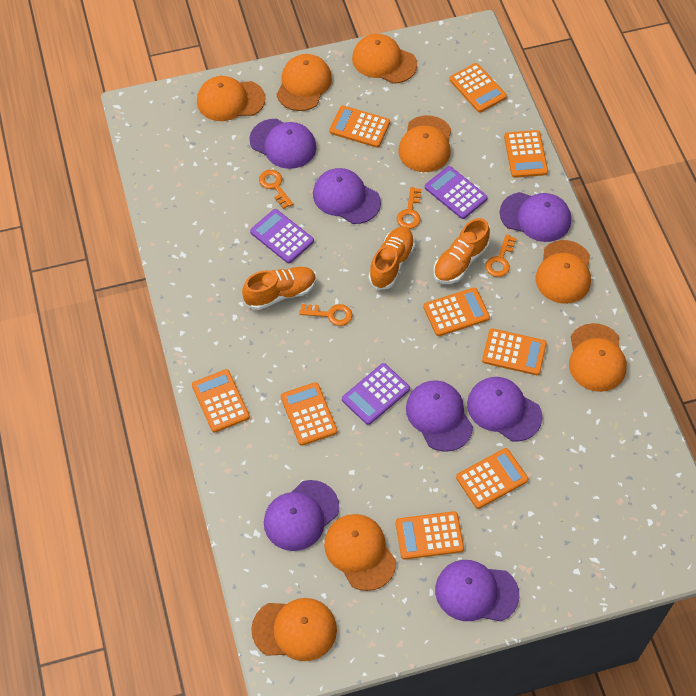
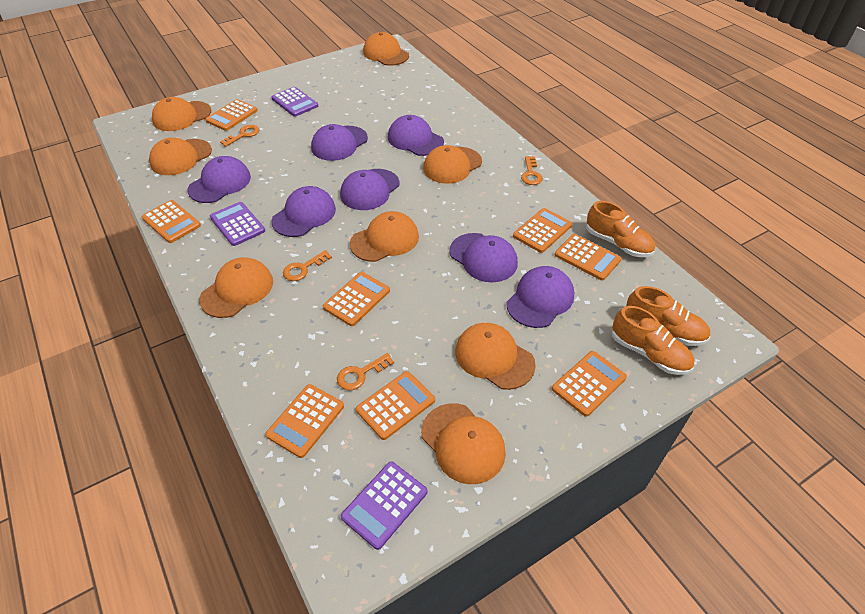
orange calculator: 9 -> 8

